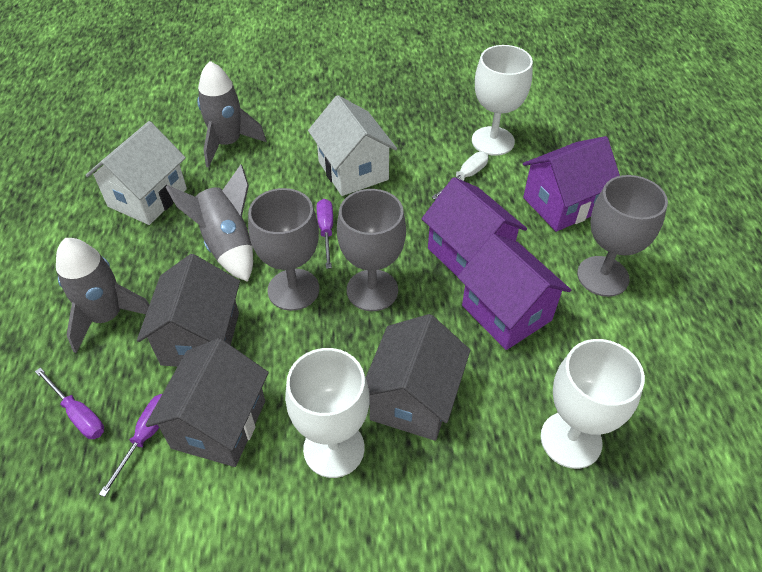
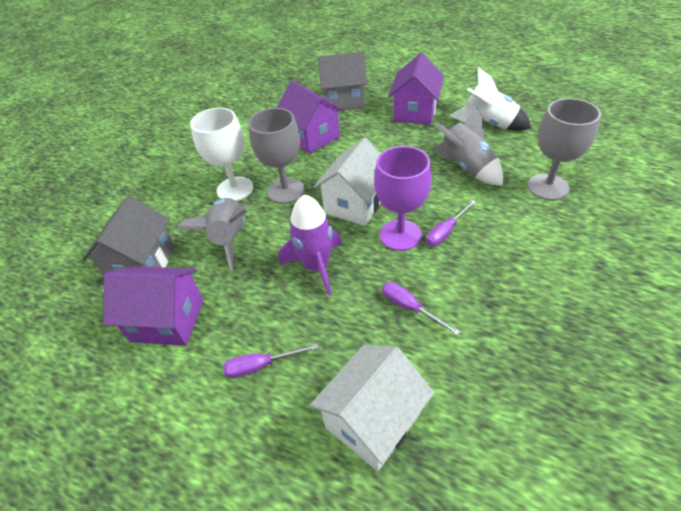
grey goblet: 3 -> 2
grey house: 3 -> 2
grey rocket: 3 -> 2
purple goblet: 0 -> 1
purple rocket: 0 -> 1
white goblet: 3 -> 1
white rocket: 0 -> 1
white screwdriver: 1 -> 0

